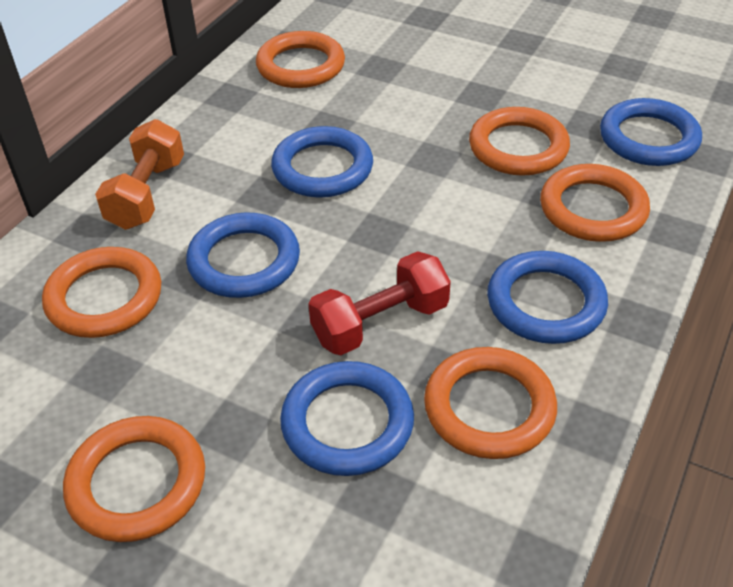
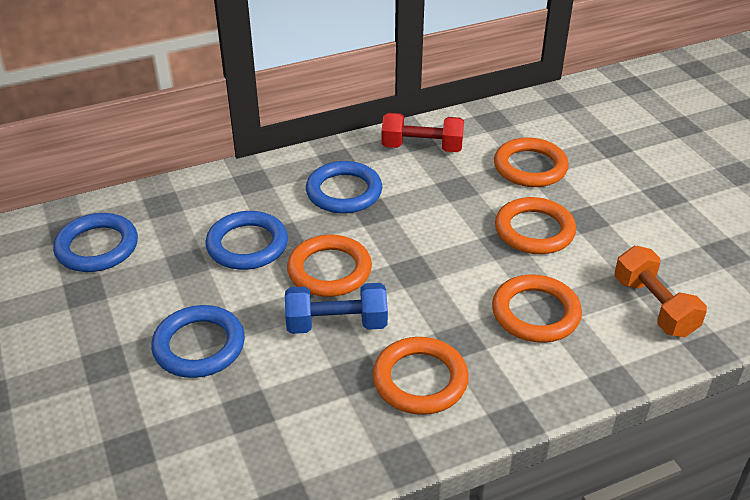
blue dumbbell: 0 -> 1
blue ring: 5 -> 4
orange ring: 6 -> 5

